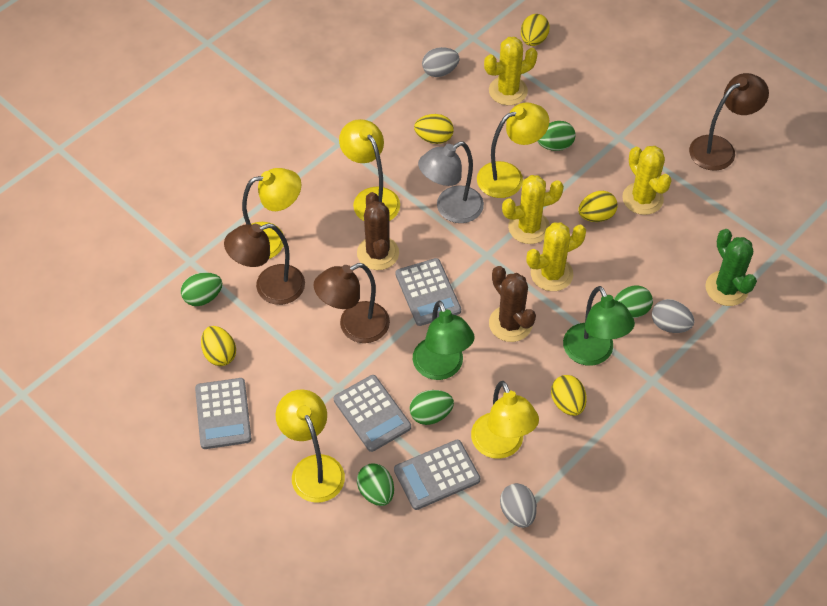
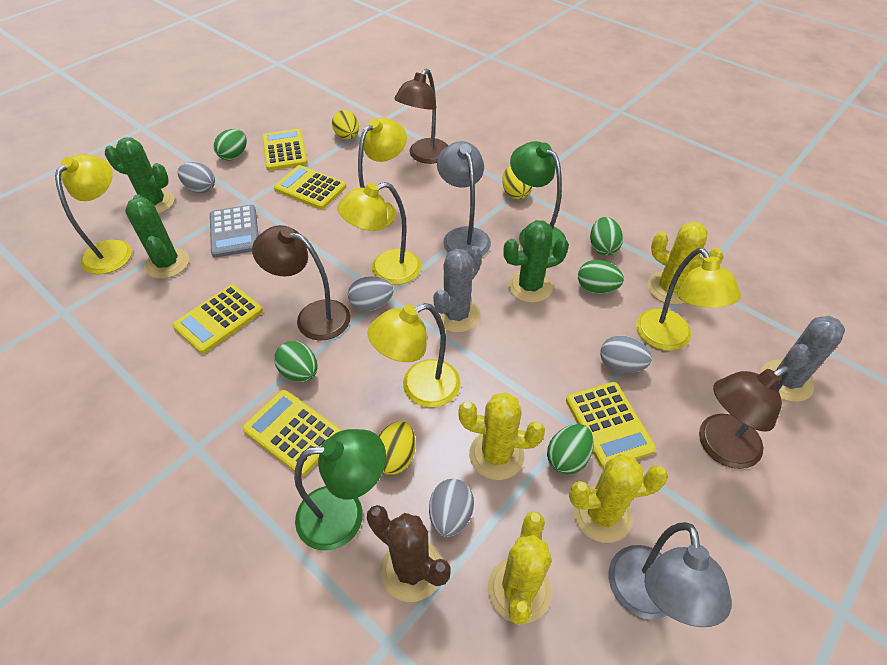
brown cactus: 2 -> 1
green cactus: 1 -> 3
grey cactus: 0 -> 2
grey calculator: 4 -> 1
grey egg: 3 -> 4
grey lamp: 1 -> 2
yellow calculator: 0 -> 5
yellow egg: 5 -> 3

